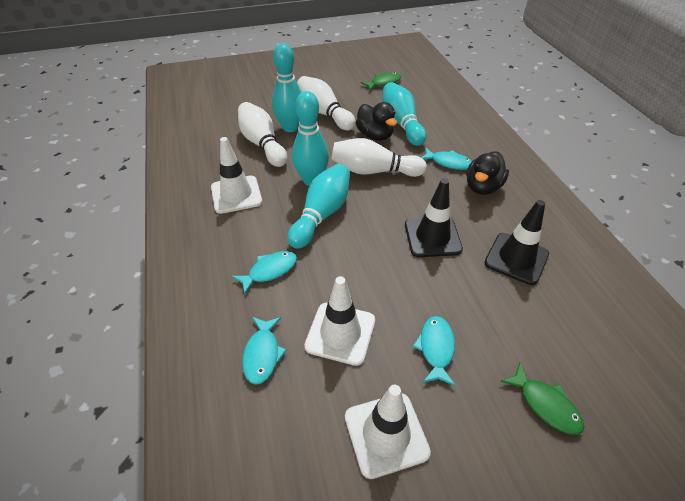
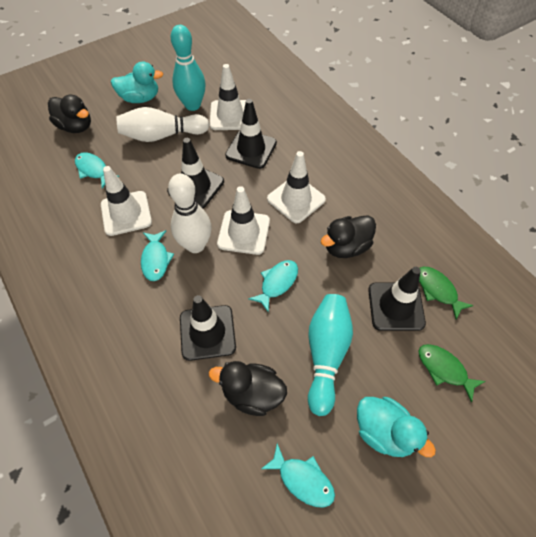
black duck: 2 -> 3
black traffic cone: 2 -> 4
turquoise bowling pin: 4 -> 2
turquoise duck: 0 -> 2
white bowling pin: 3 -> 2
white traffic cone: 3 -> 4

